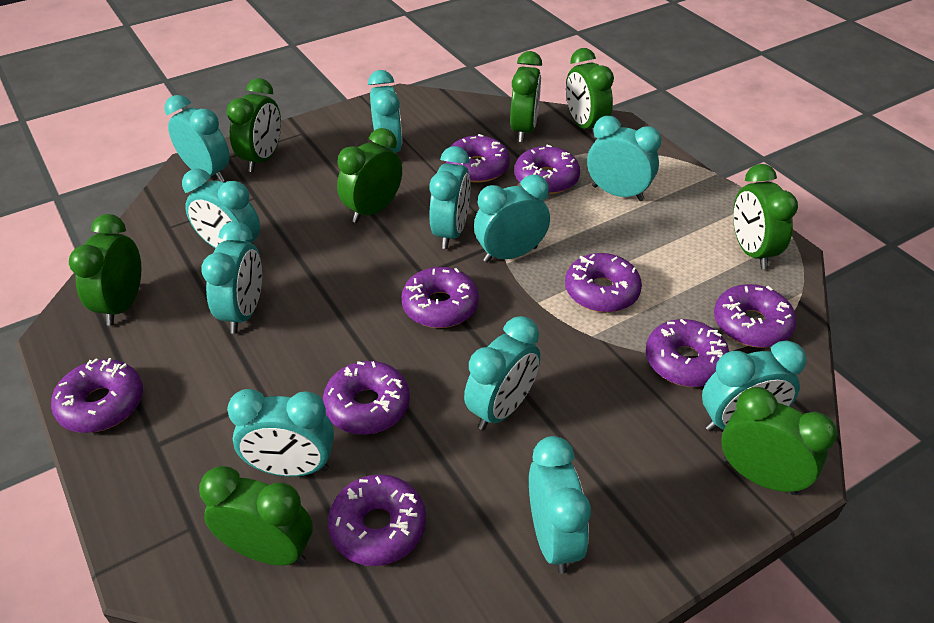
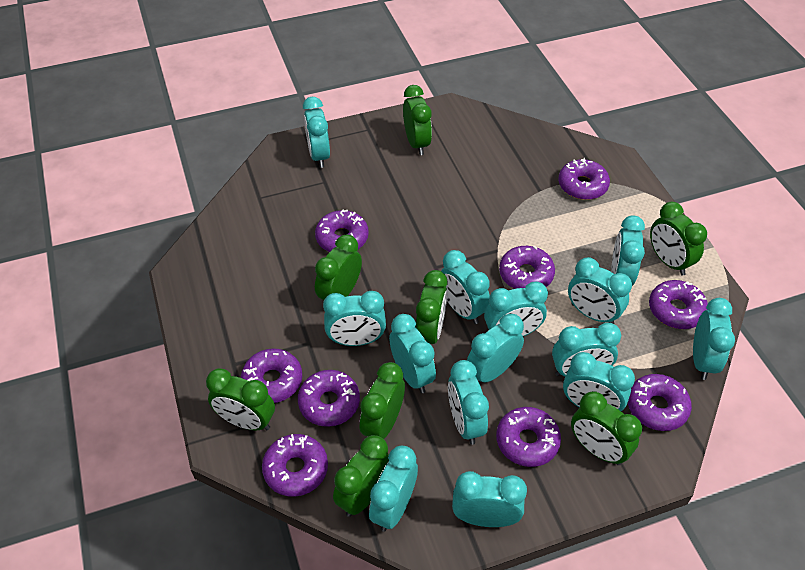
turquoise clock: 11 -> 14

